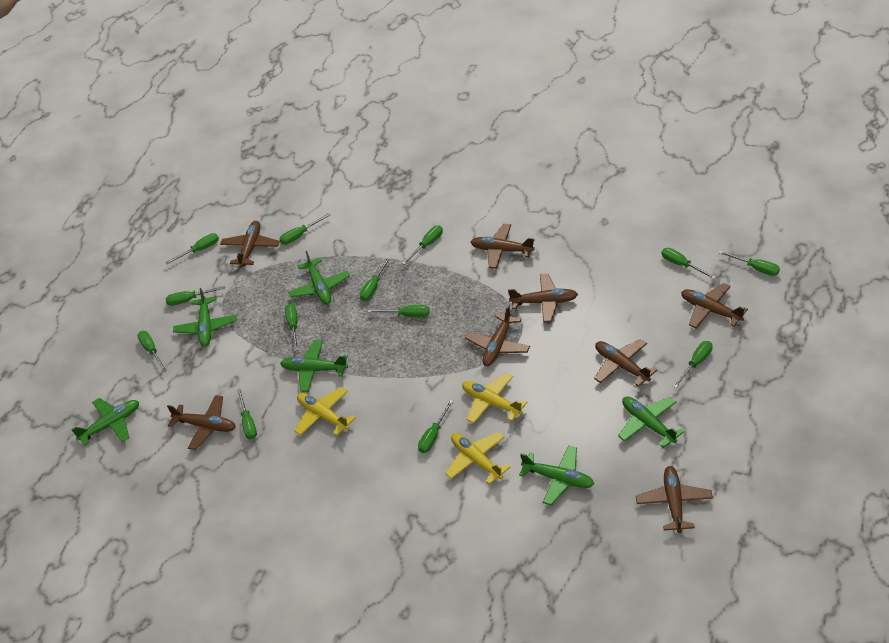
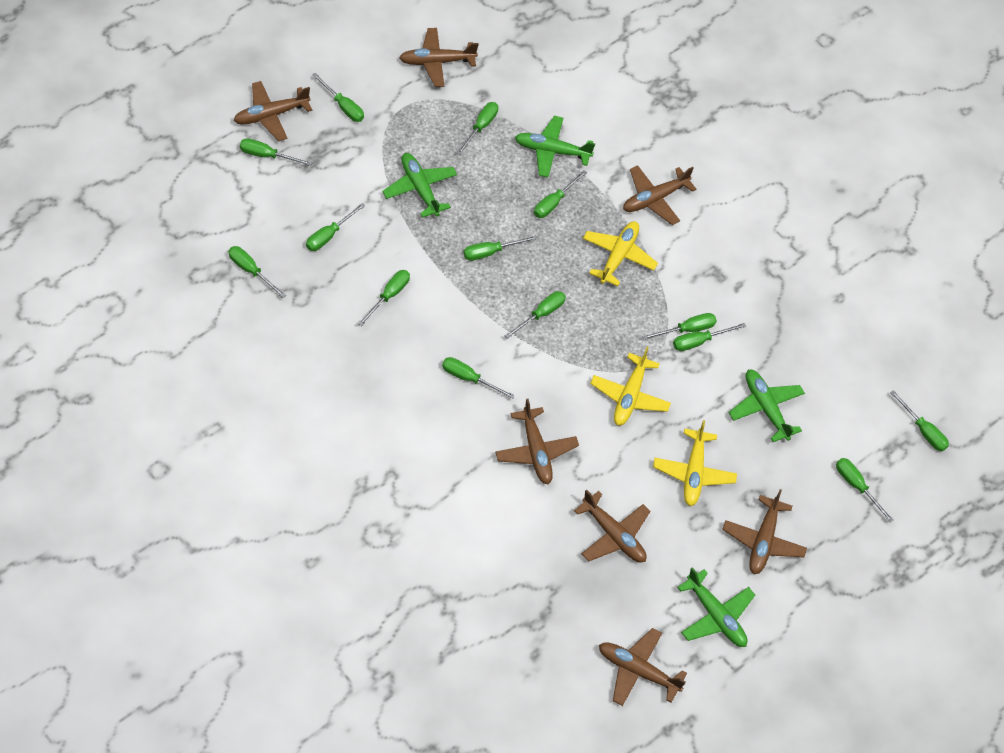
brown plane: 8 -> 7
green plane: 6 -> 4
green screwdriver: 13 -> 14

